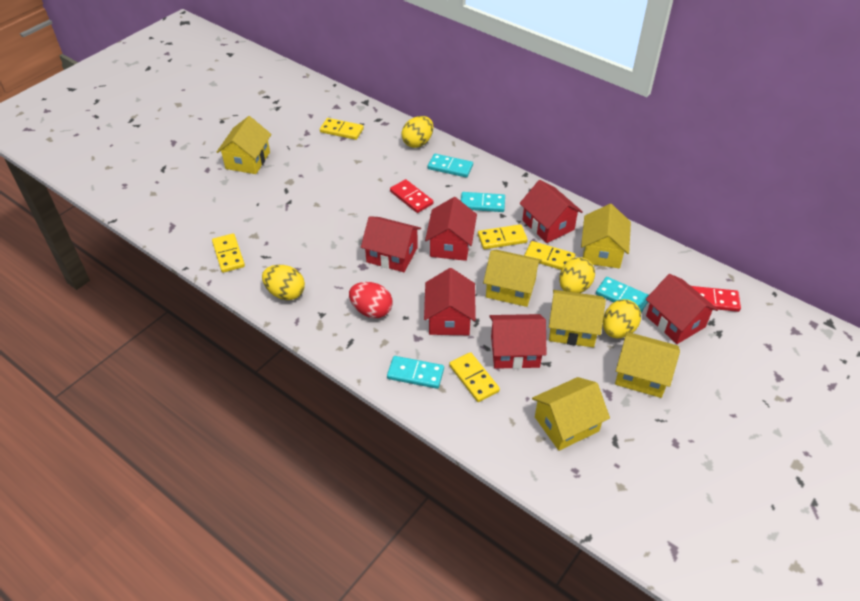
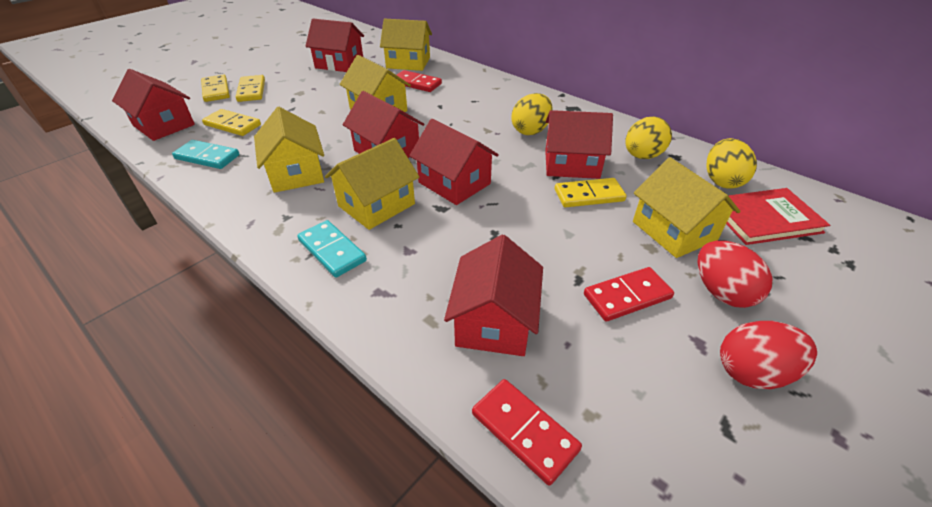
red book: 0 -> 1
red domino: 2 -> 3
red egg: 1 -> 2
turquoise domino: 4 -> 2
yellow domino: 5 -> 4
yellow egg: 4 -> 3
yellow house: 6 -> 5

